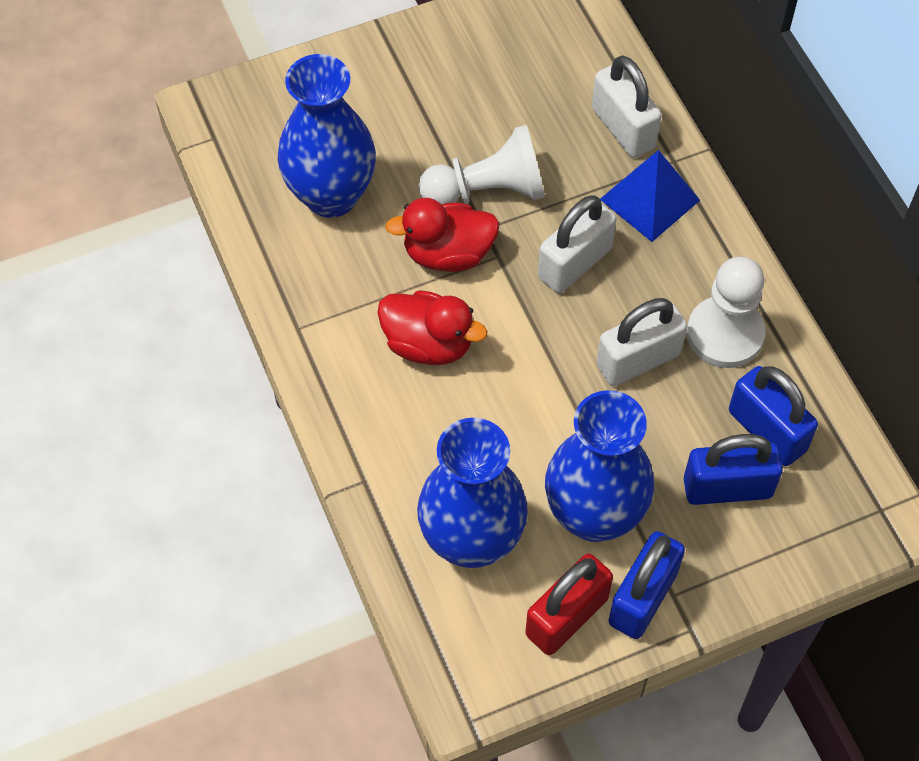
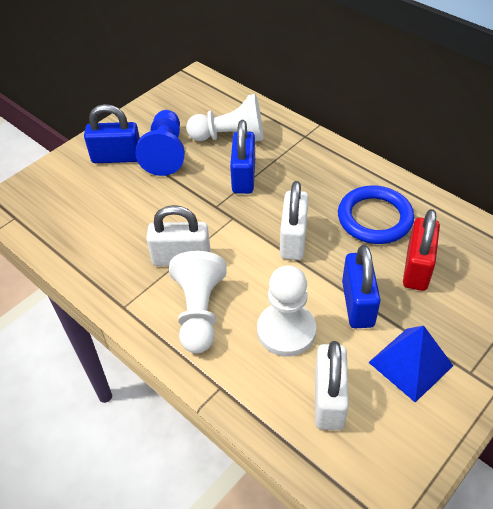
blue pawn: 0 -> 1
blue ring: 0 -> 1
blue vase: 3 -> 0
red duck: 2 -> 0
white pawn: 2 -> 3

